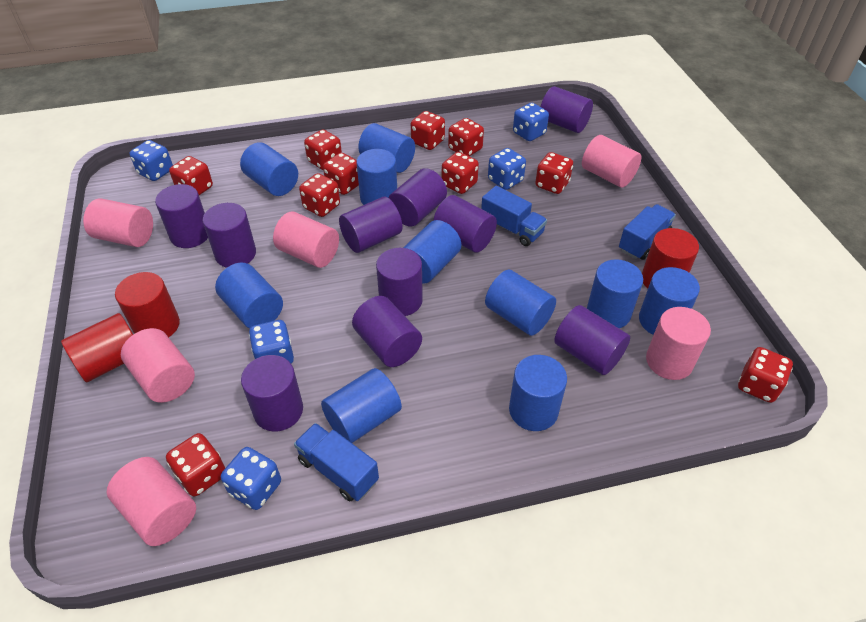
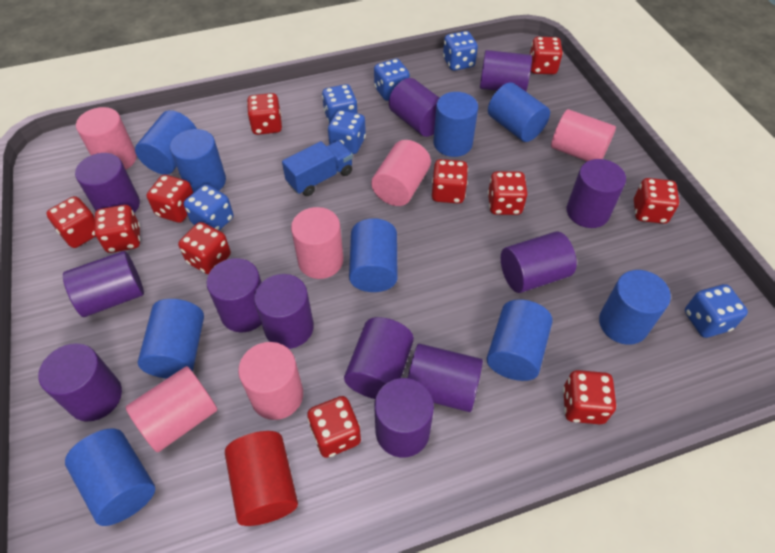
blue cylinder: 10 -> 9
blue dice: 5 -> 6
blue truck: 3 -> 1
purple cylinder: 10 -> 12
red cylinder: 3 -> 1
red dice: 10 -> 11

